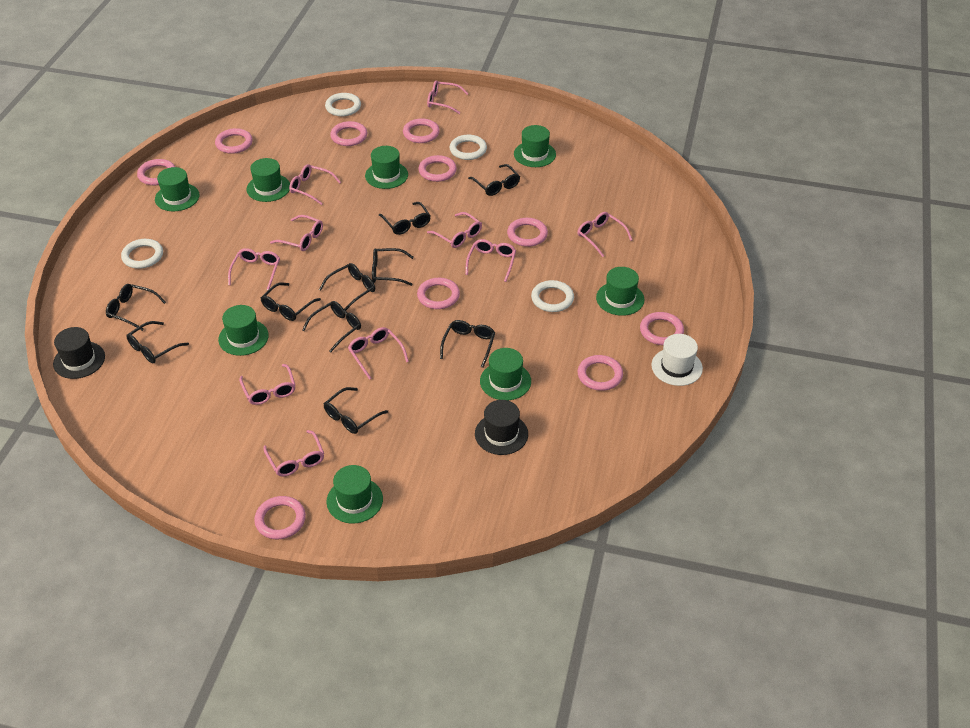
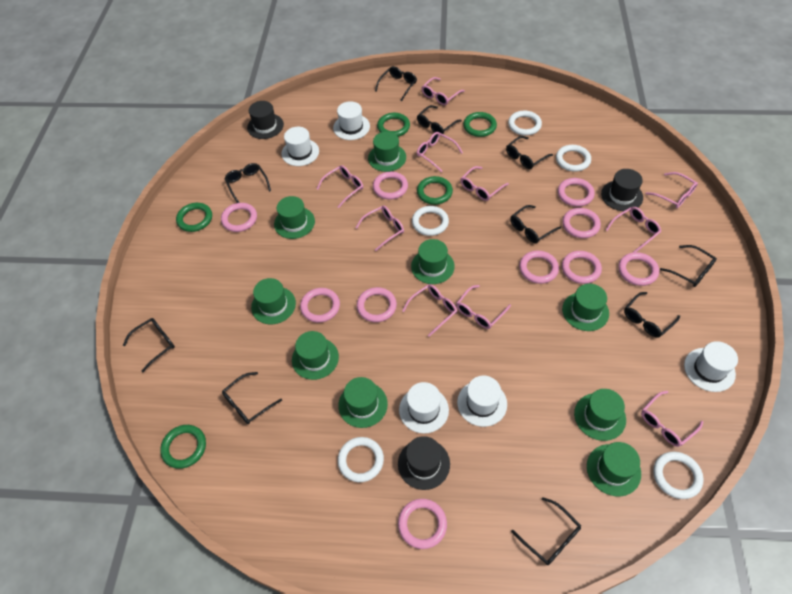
black hat: 2 -> 3
green hat: 8 -> 9
green ring: 0 -> 5
white hat: 1 -> 5
white ring: 4 -> 5

